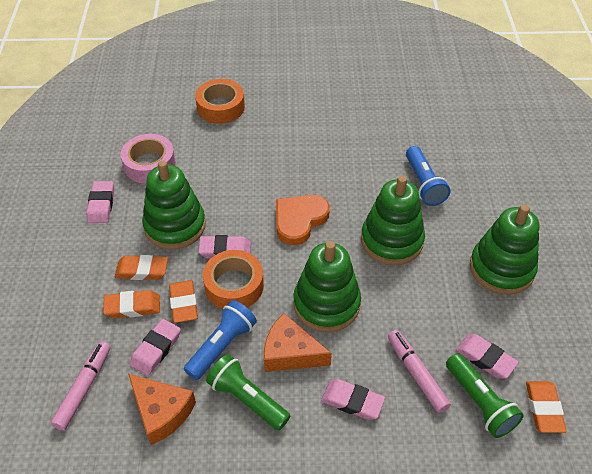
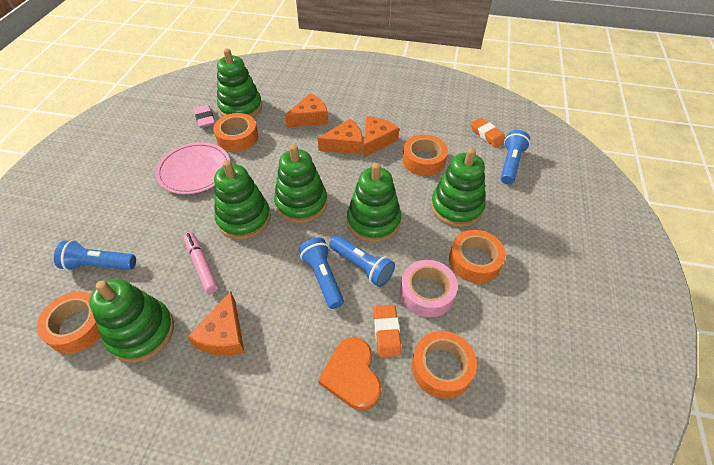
blue flashlight: 2 -> 4
green flashlight: 2 -> 0
green stacking toy: 4 -> 6
orange cheese: 2 -> 4
orange eraser: 4 -> 2
orange tape: 2 -> 5
pink eraser: 5 -> 1
pink marker: 2 -> 1
pink plate: 0 -> 1

